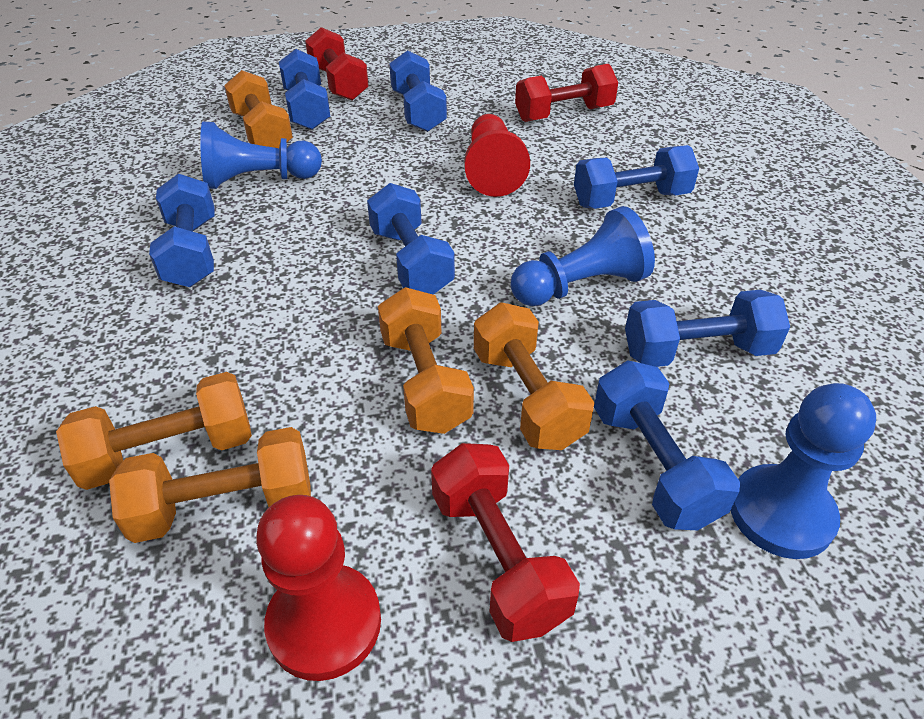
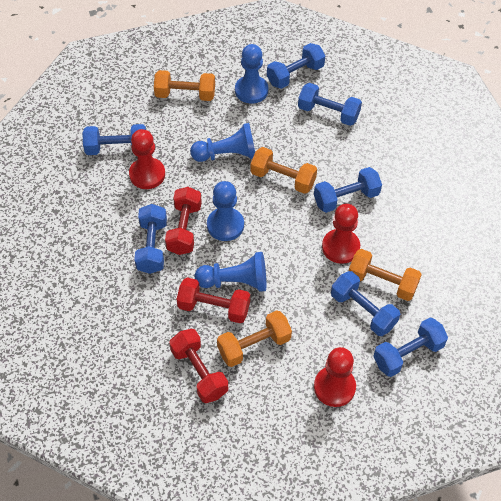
blue pawn: 3 -> 4
orange dumbbell: 5 -> 4
red pawn: 2 -> 3

